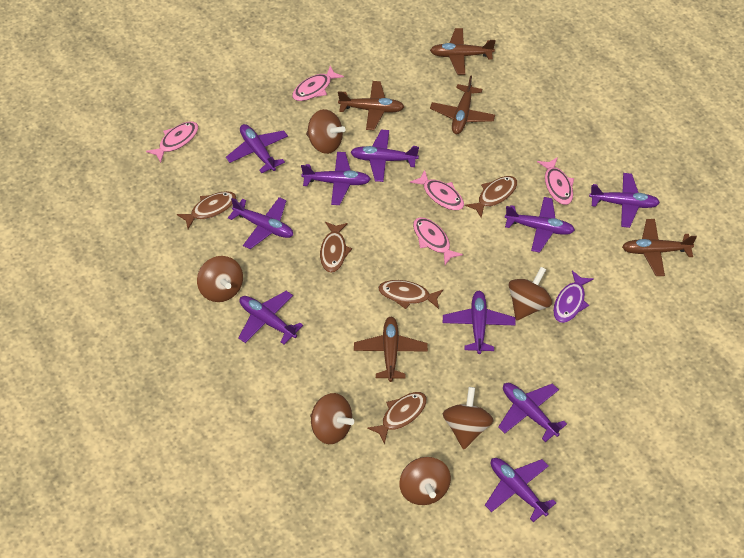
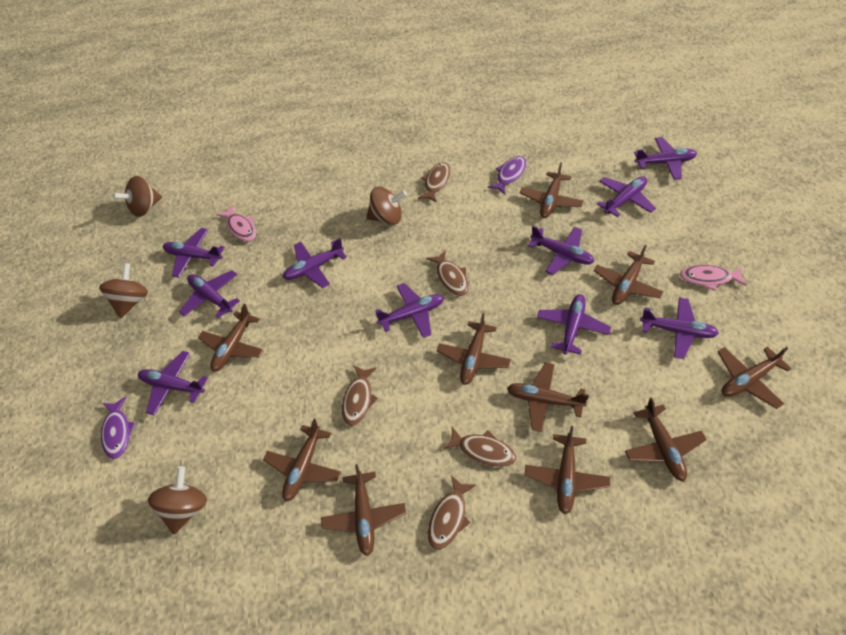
brown plane: 5 -> 10
brown spinning top: 6 -> 4
pink fish: 5 -> 2
purple fish: 1 -> 2

